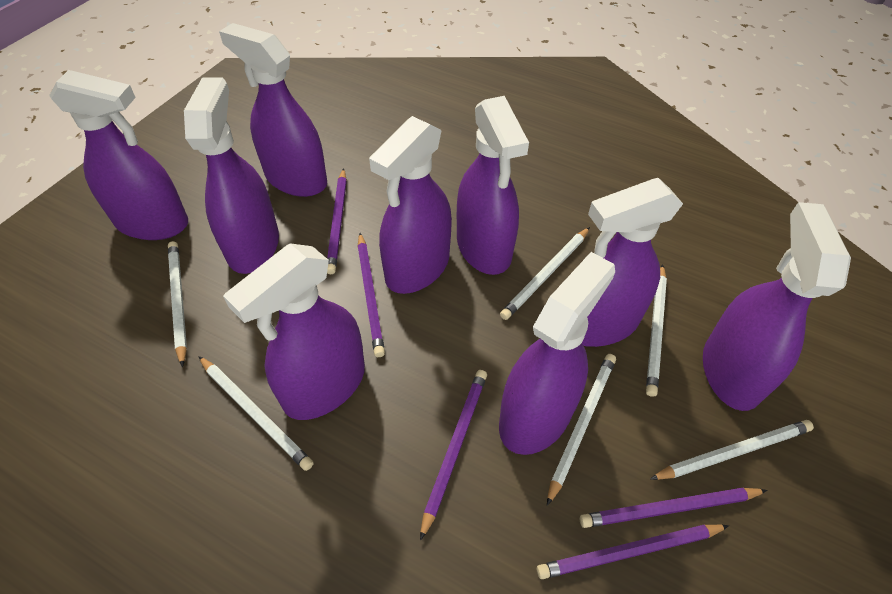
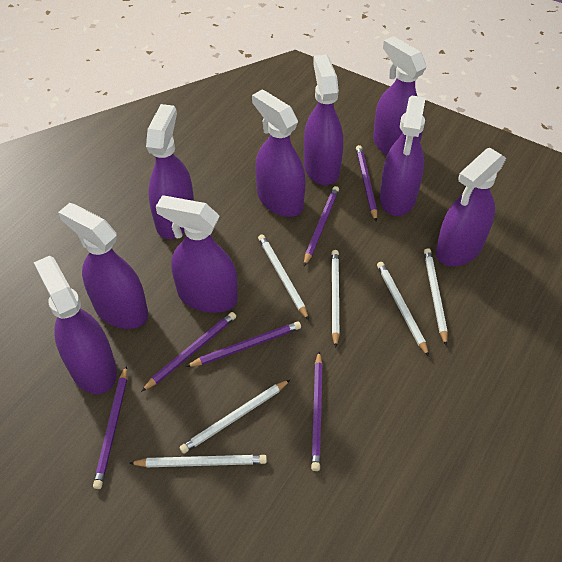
purple pencil: 5 -> 6

